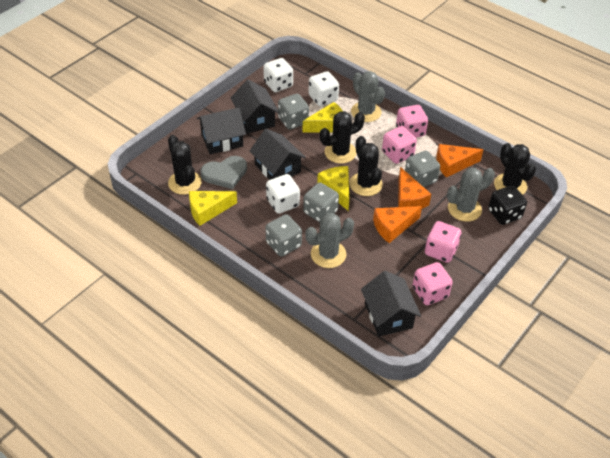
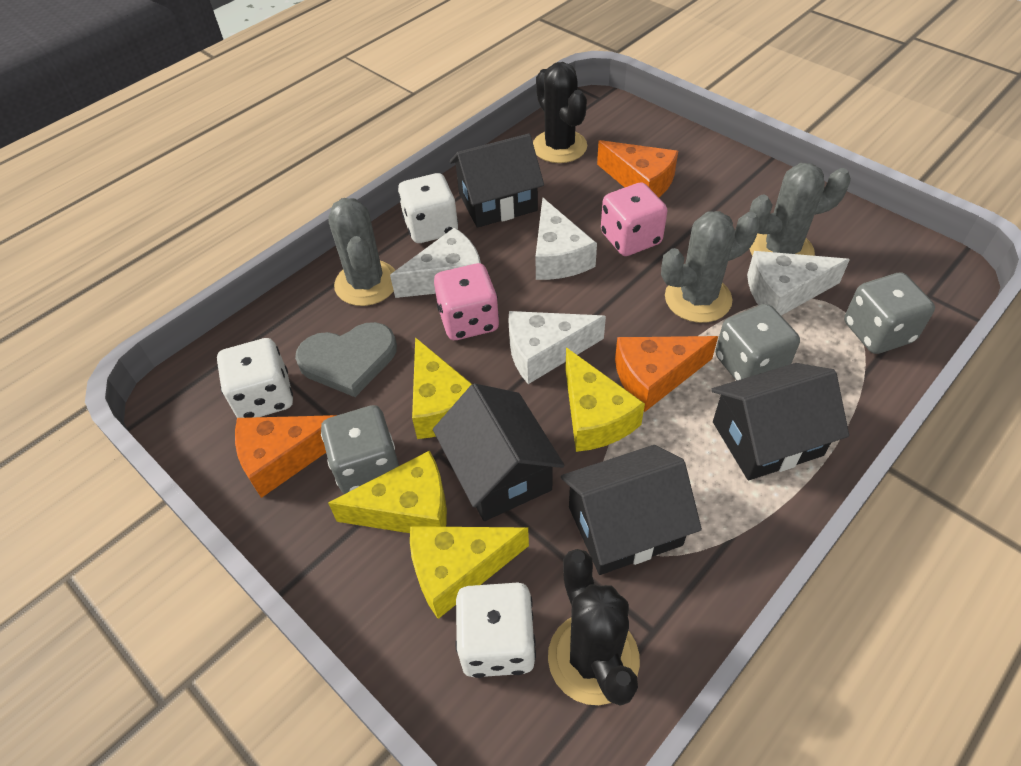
black cactus: 4 -> 2
black dice: 1 -> 0
grey dice: 4 -> 3
pink dice: 4 -> 2
white cheese: 0 -> 4
yellow cheese: 3 -> 4

